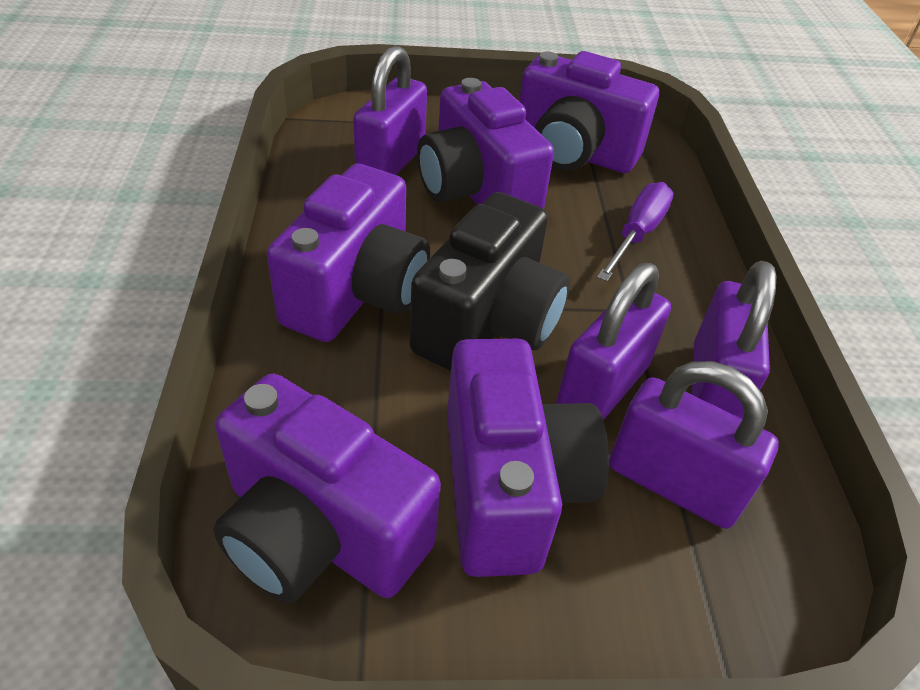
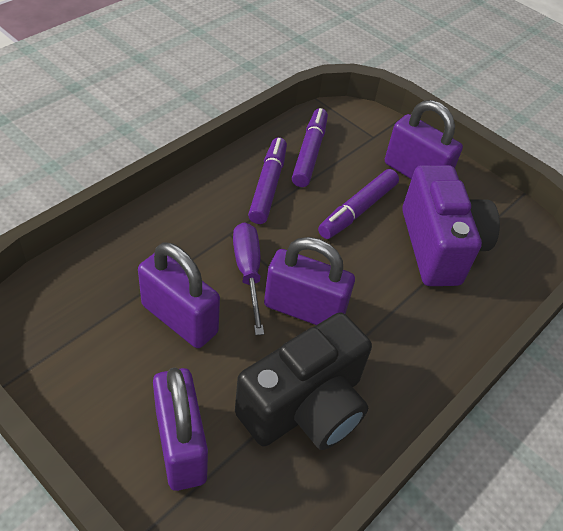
purple camera: 5 -> 1
purple marker: 0 -> 3

